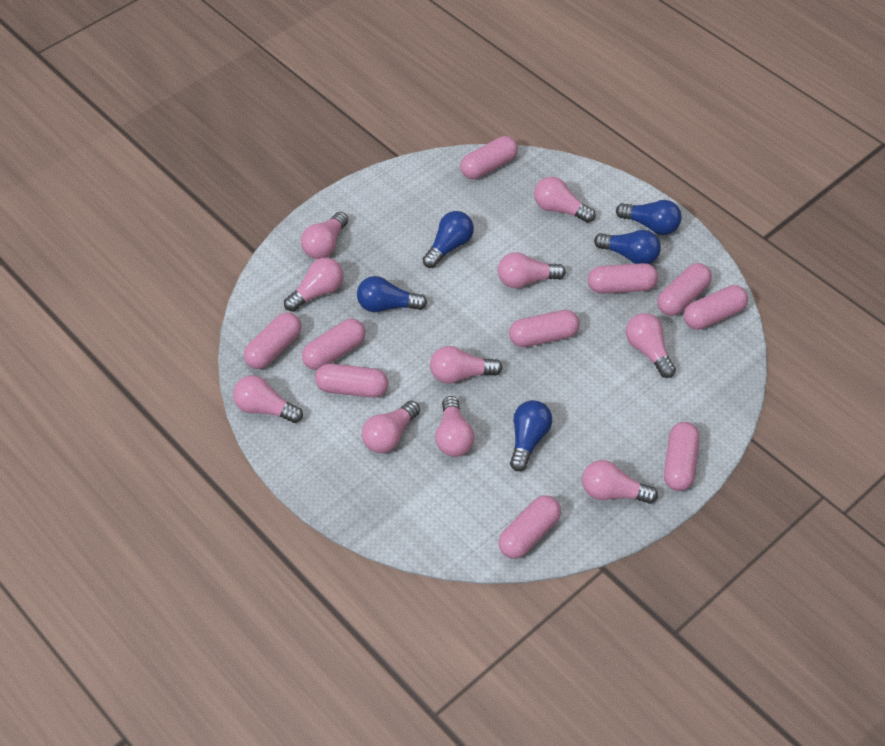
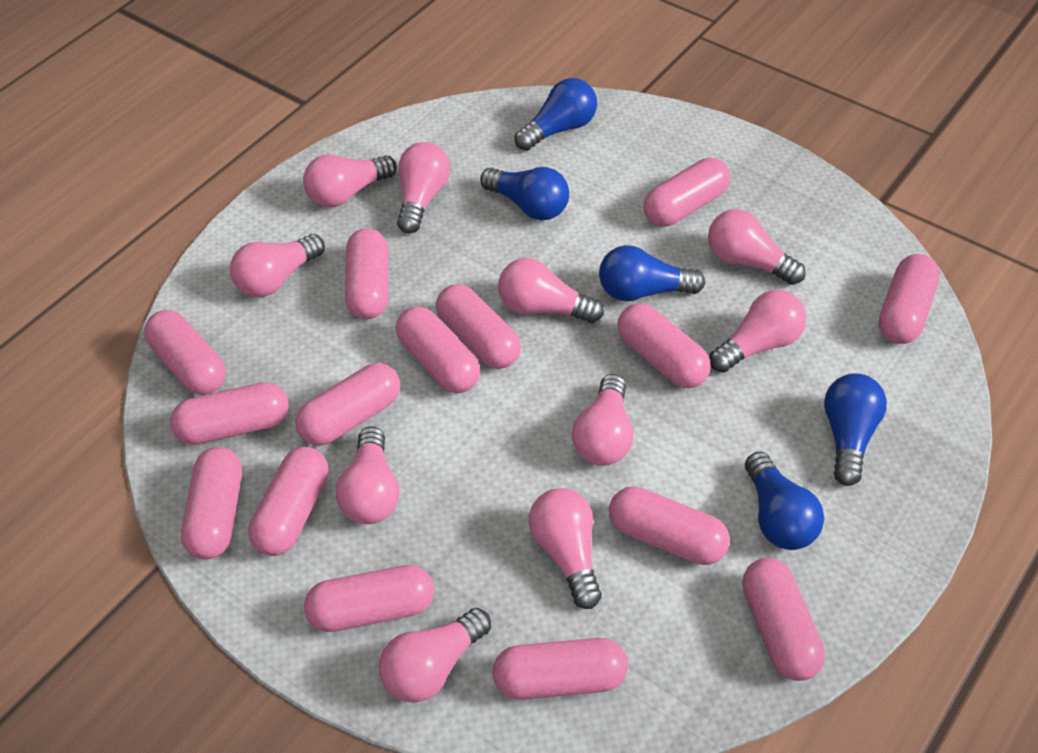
pink capsule: 10 -> 15

